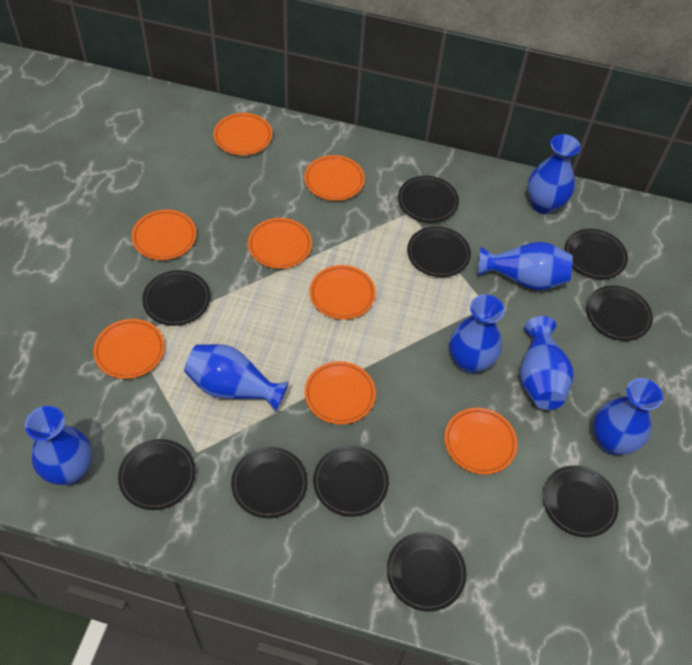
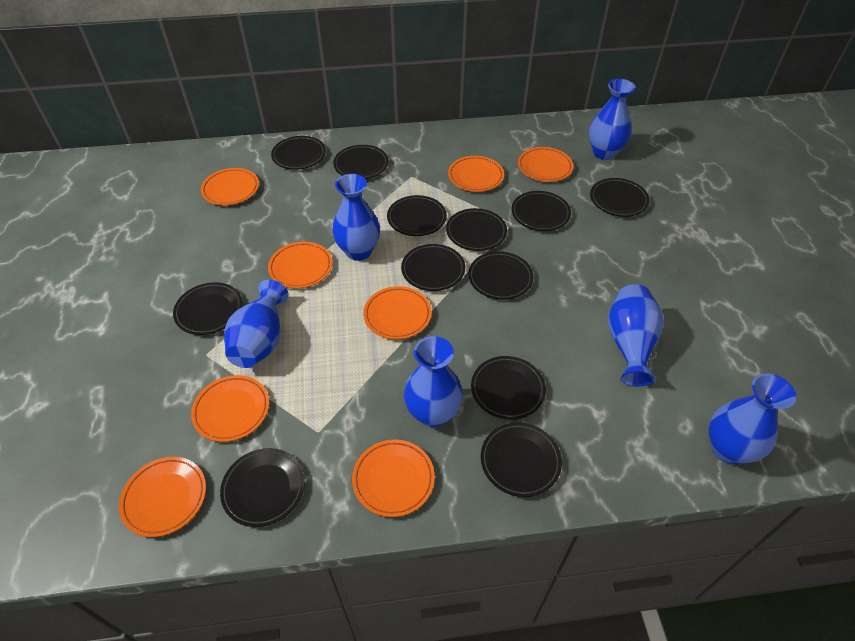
black plate: 10 -> 12
blue vase: 7 -> 6

